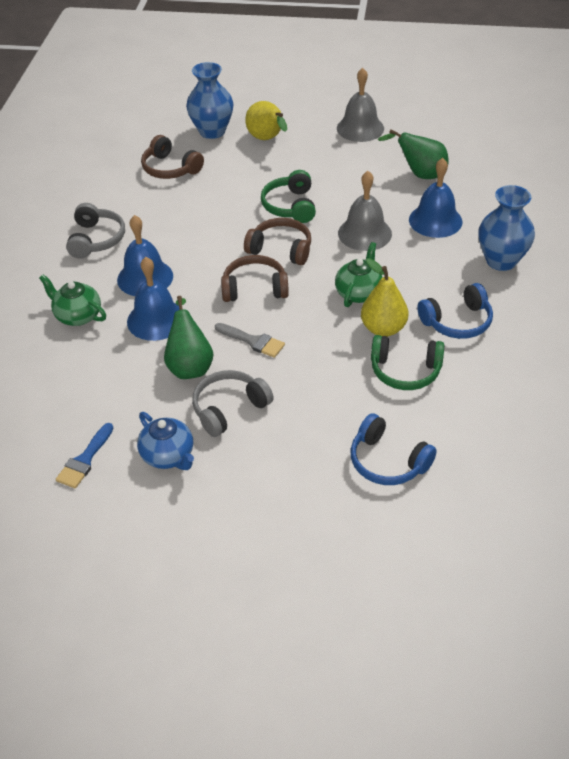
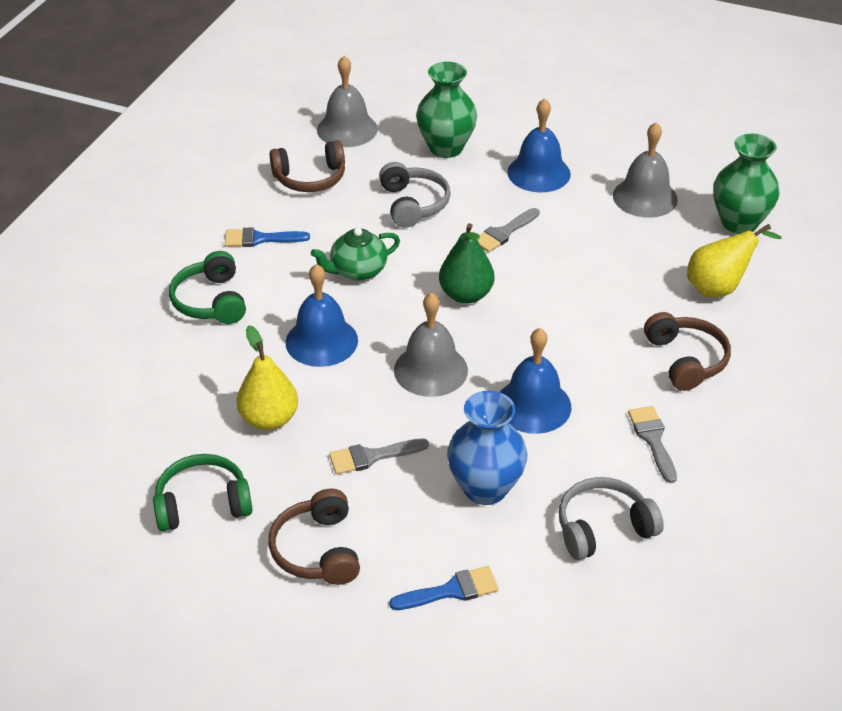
blue brush: 1 -> 2
blue headphones: 2 -> 0
blue teapot: 1 -> 0
blue vase: 2 -> 1
green pear: 2 -> 1
green teapot: 2 -> 1
green vase: 0 -> 2
grey bell: 2 -> 3
grey brush: 1 -> 3

